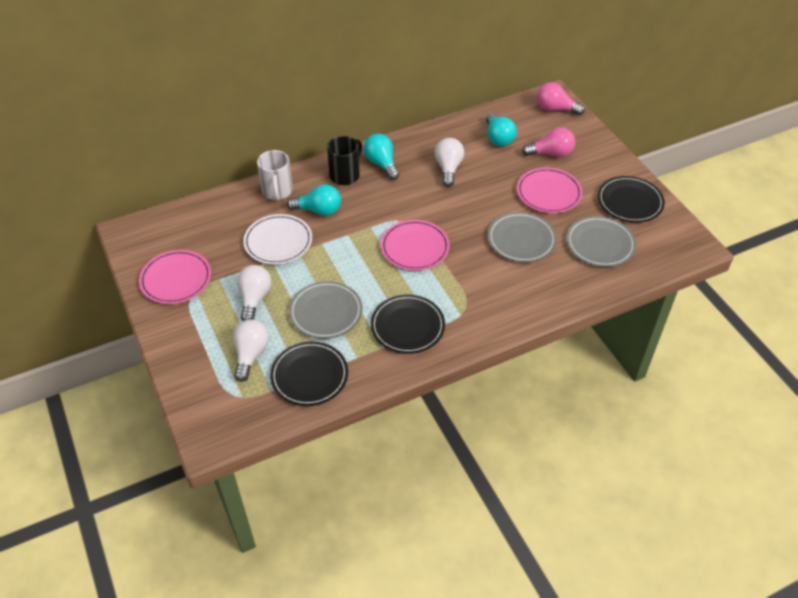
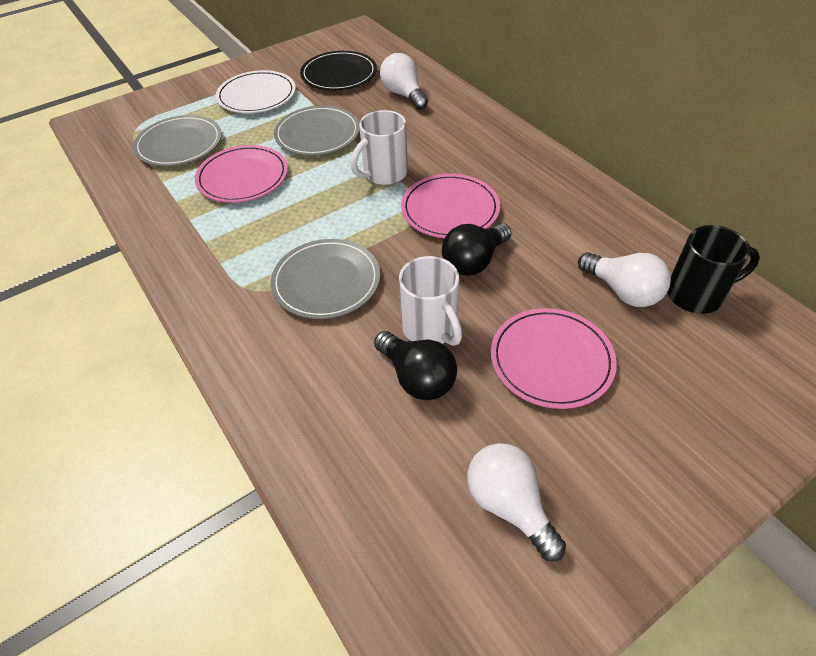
black light bulb: 0 -> 2
black plate: 3 -> 1
pink light bulb: 2 -> 0
turquoise light bulb: 3 -> 0
white mug: 1 -> 2

